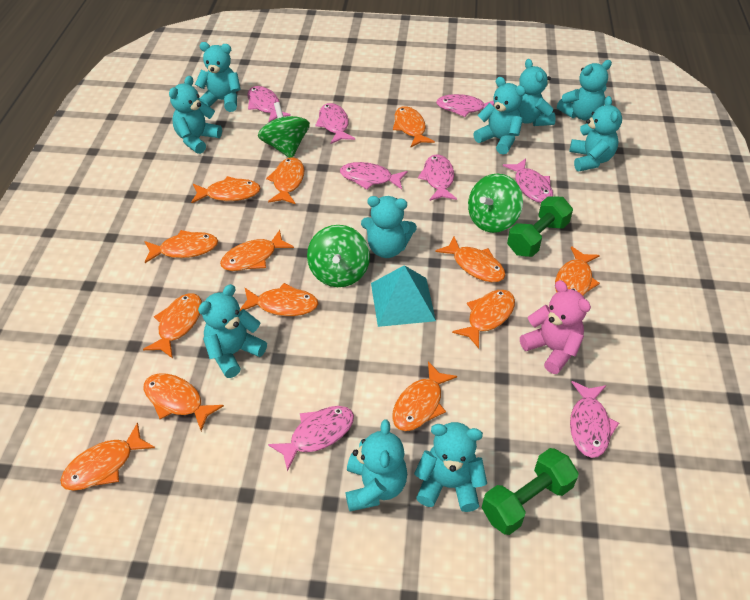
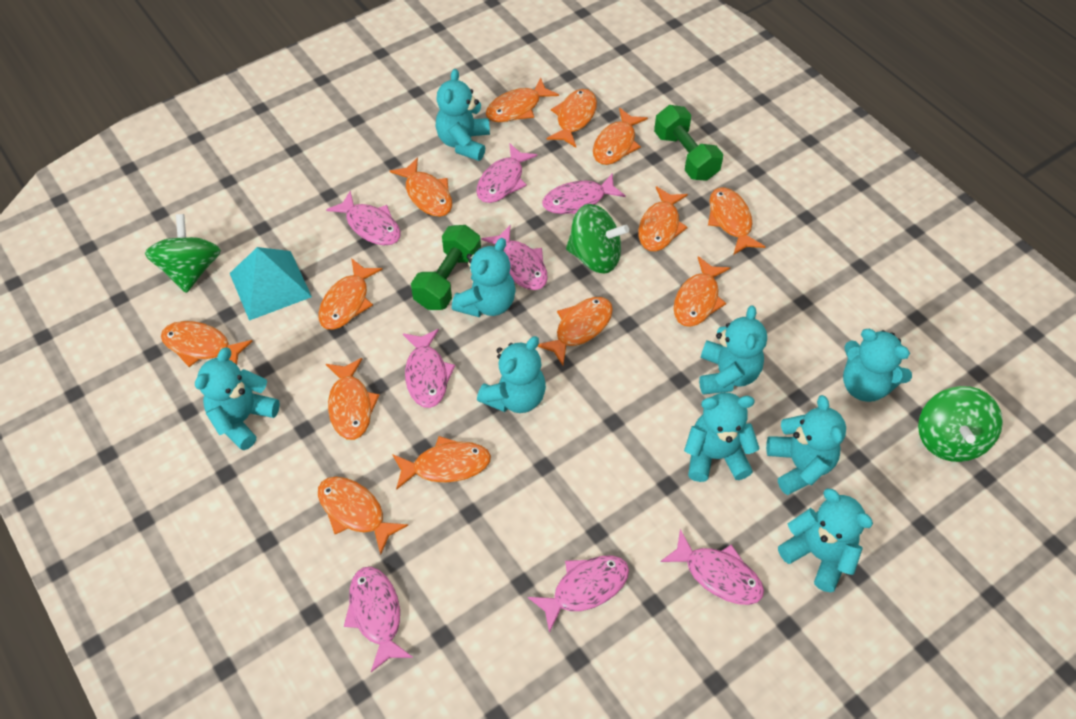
pink teddy bear: 1 -> 0
turquoise teddy bear: 10 -> 9

